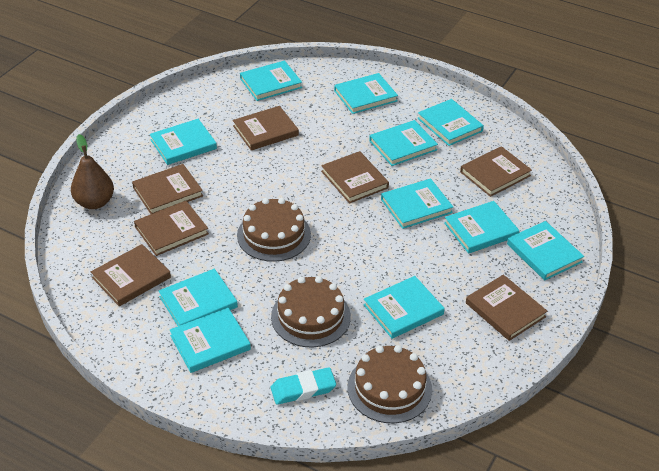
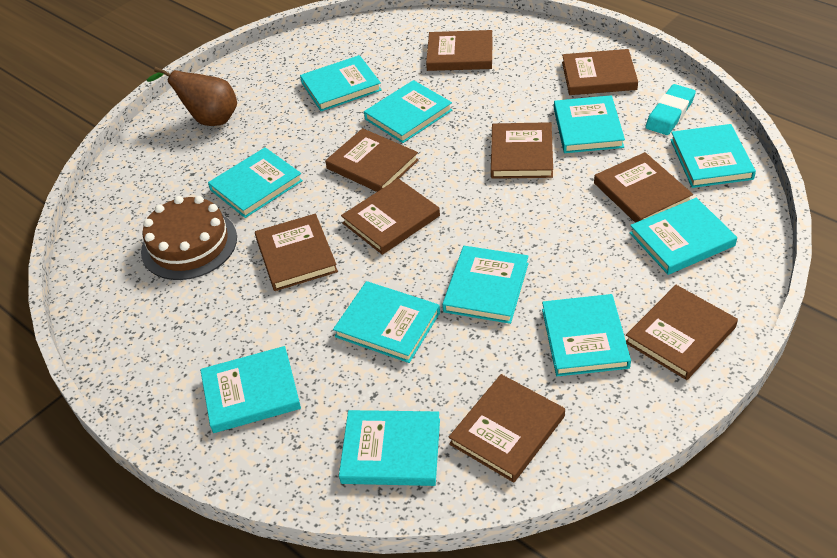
brown book: 7 -> 9
brown cake: 3 -> 1

